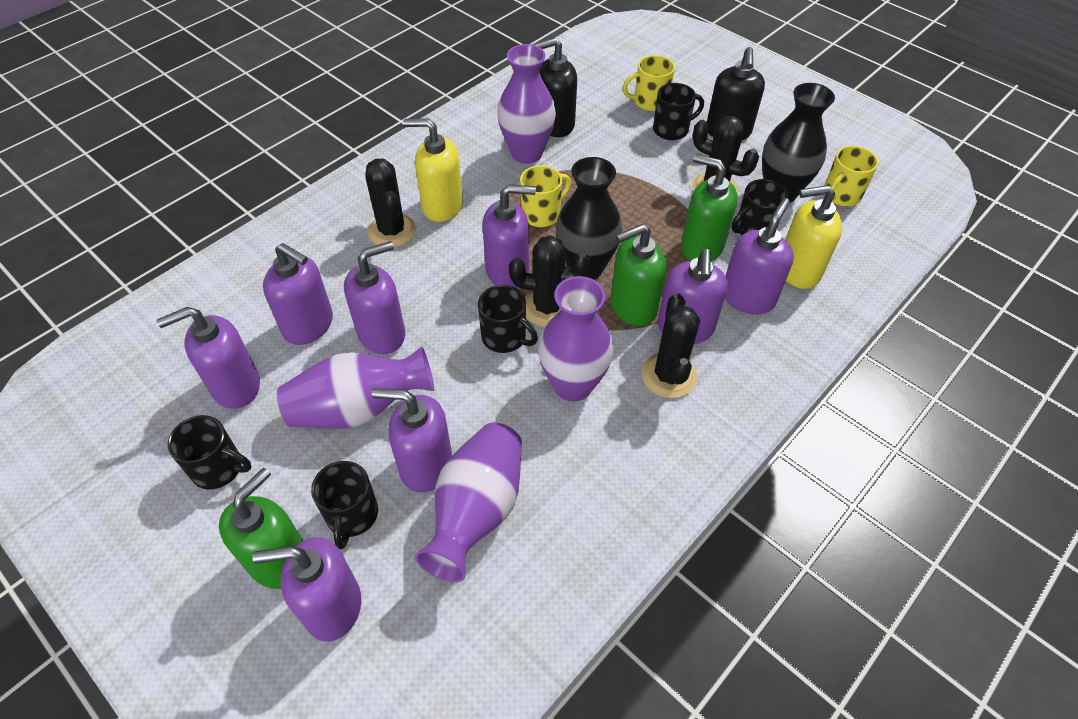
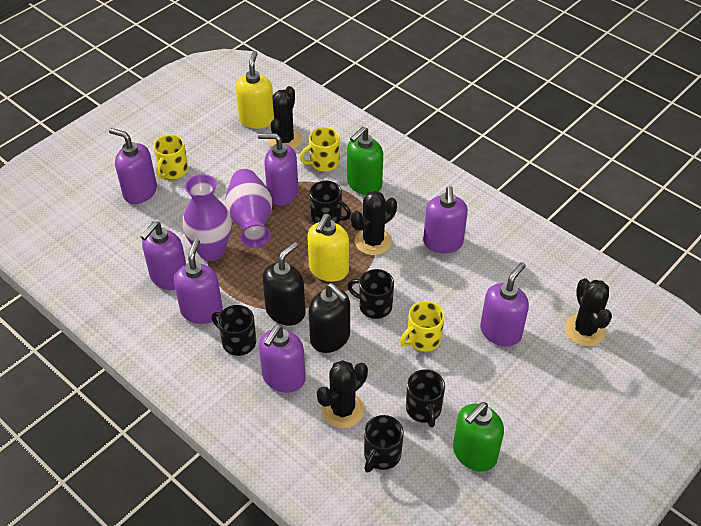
black vase: 2 -> 0
green soap dispenser: 3 -> 2
purple soap dispenser: 8 -> 7
purple vase: 4 -> 2

